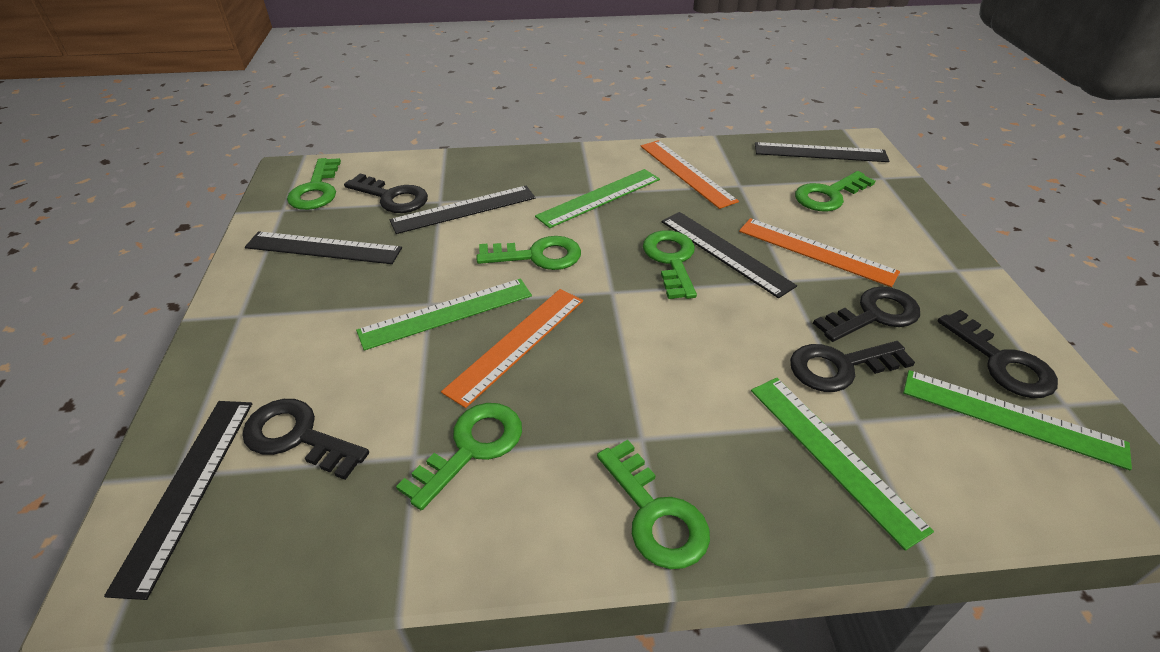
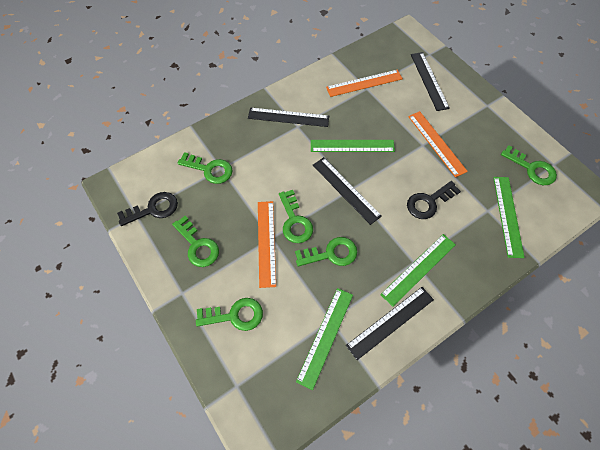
black key: 5 -> 2
black ruler: 5 -> 4

